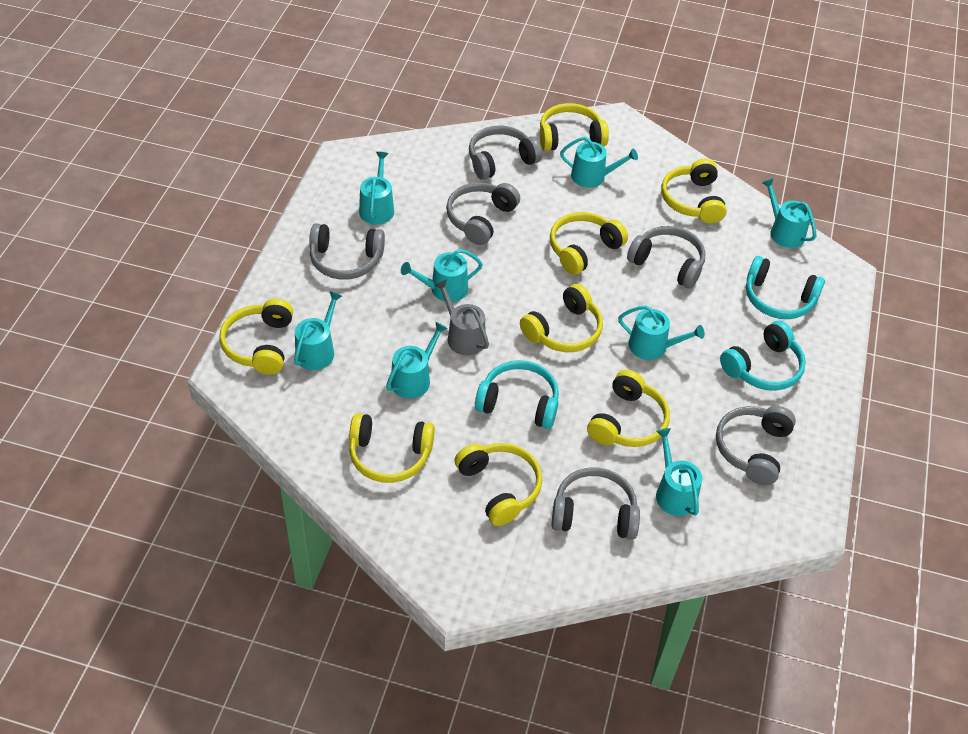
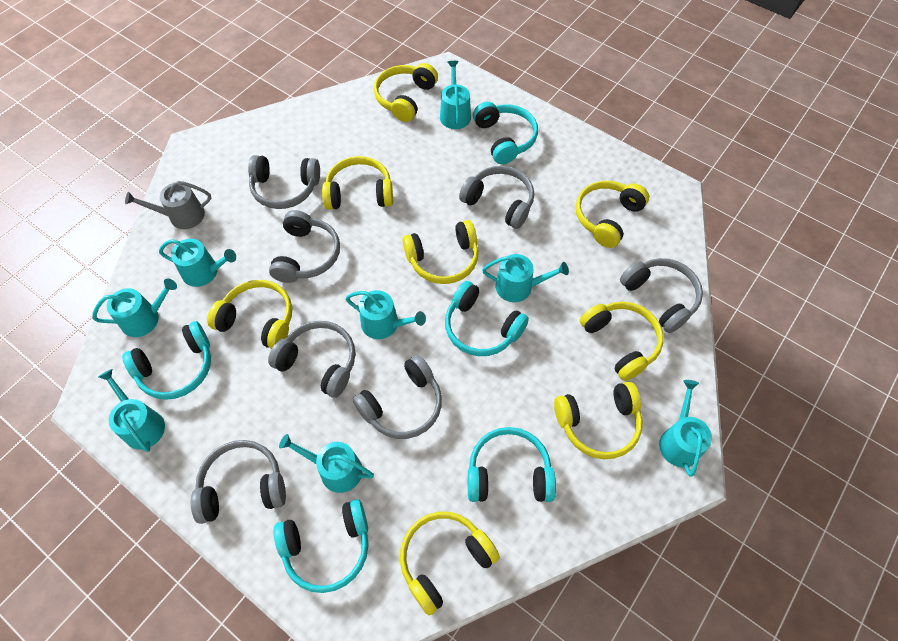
grey headphones: 6 -> 7
turquoise headphones: 3 -> 5

